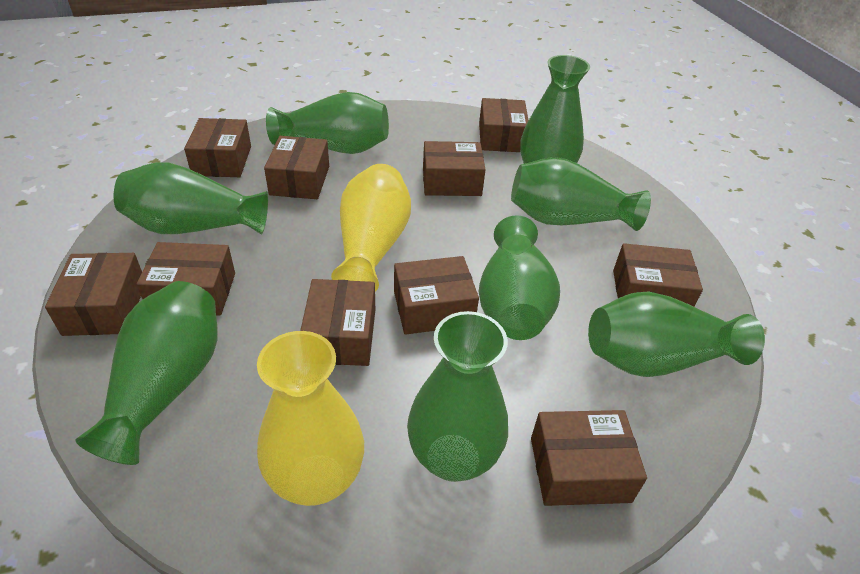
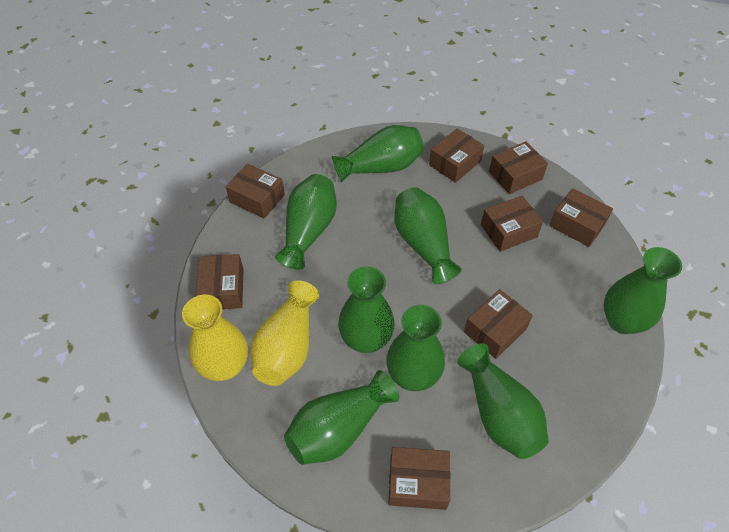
brown box: 10 -> 8

